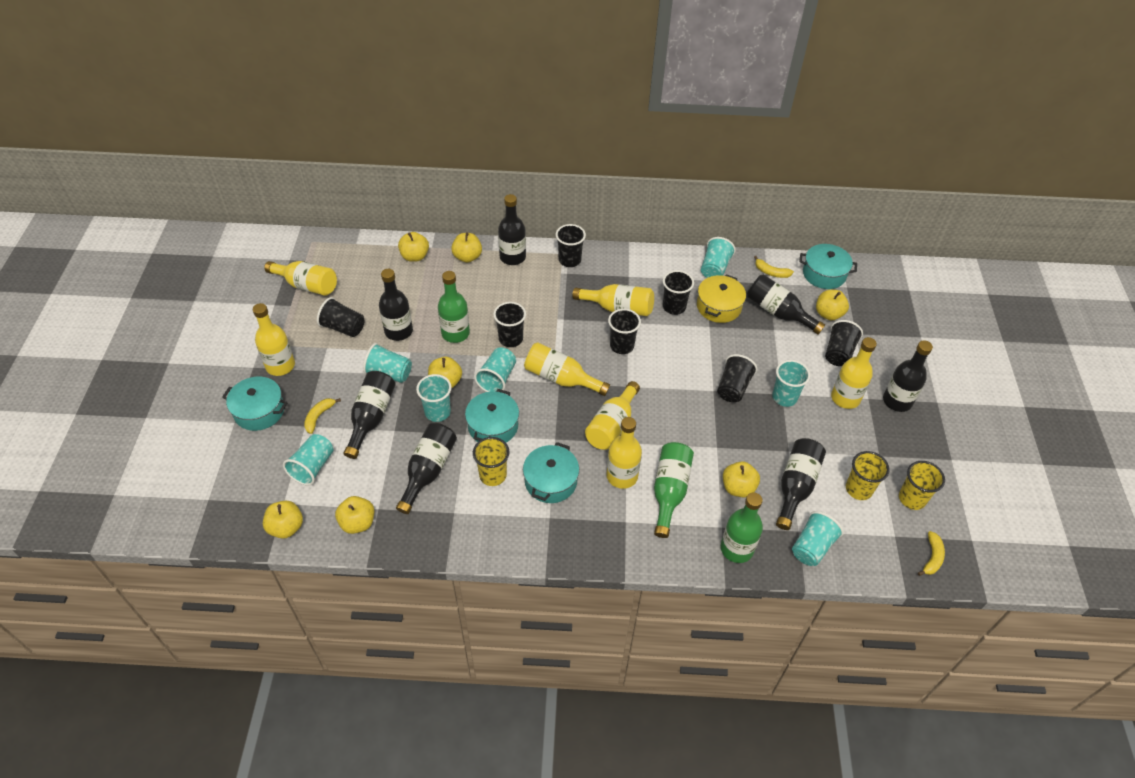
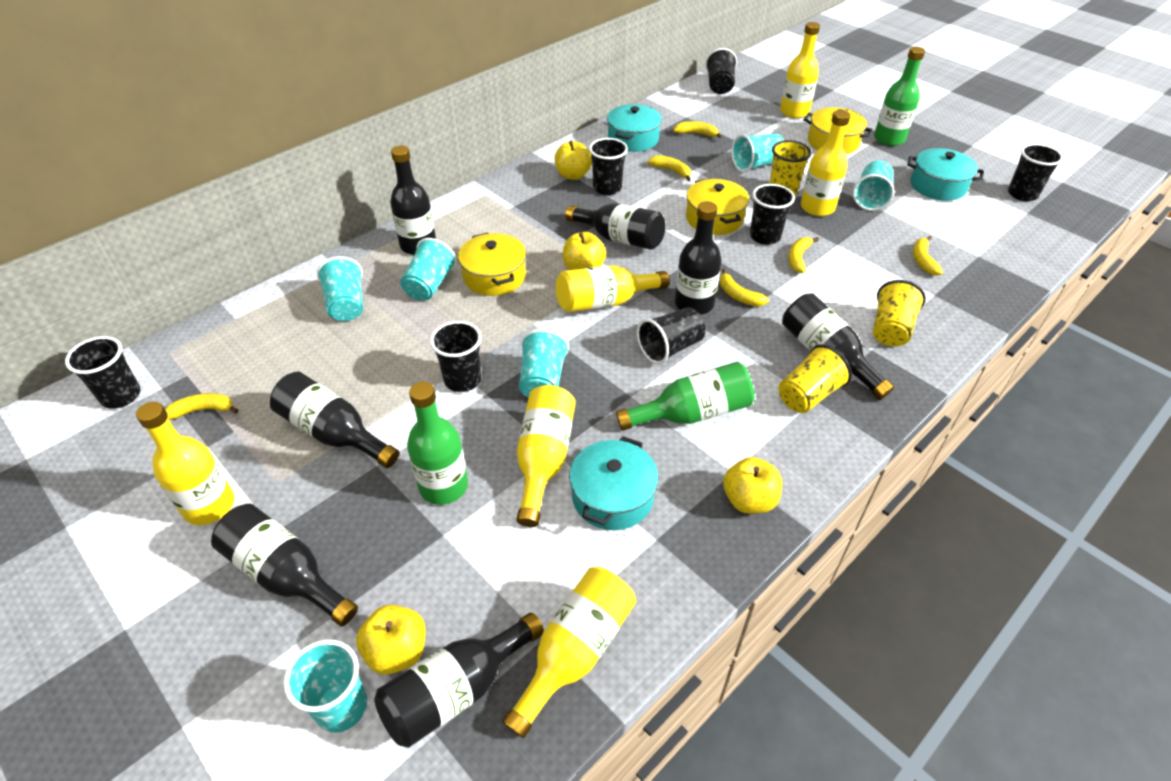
turquoise cup: 7 -> 6
turquoise pot: 4 -> 3
yellow apple: 7 -> 4
yellow banana: 3 -> 6
yellow bottle: 7 -> 6
yellow pot: 1 -> 3

